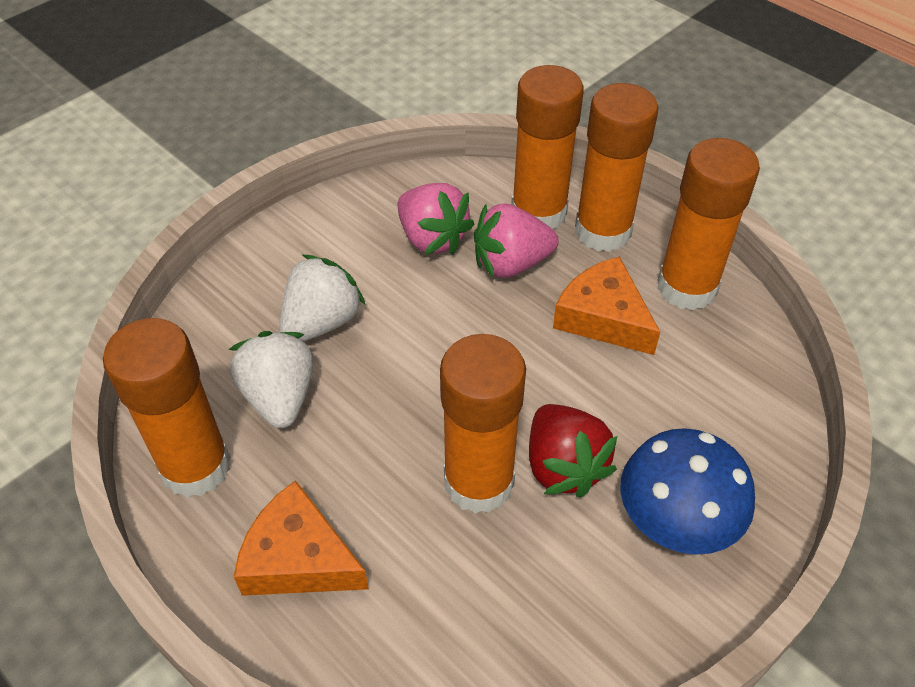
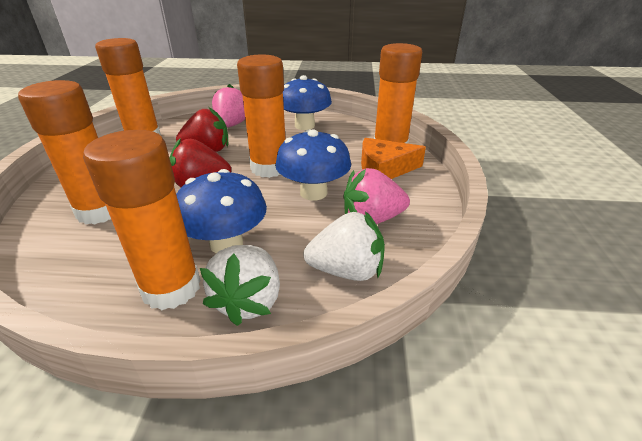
blue mushroom: 1 -> 3
orange cheese: 2 -> 1
red strawberry: 1 -> 2

